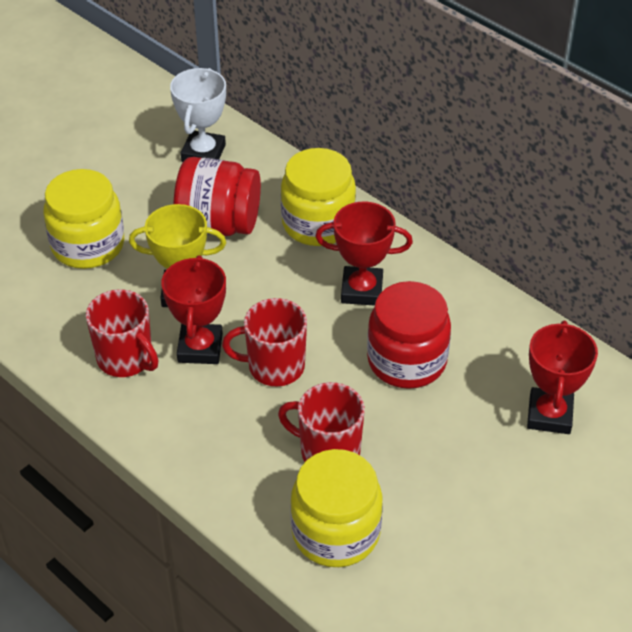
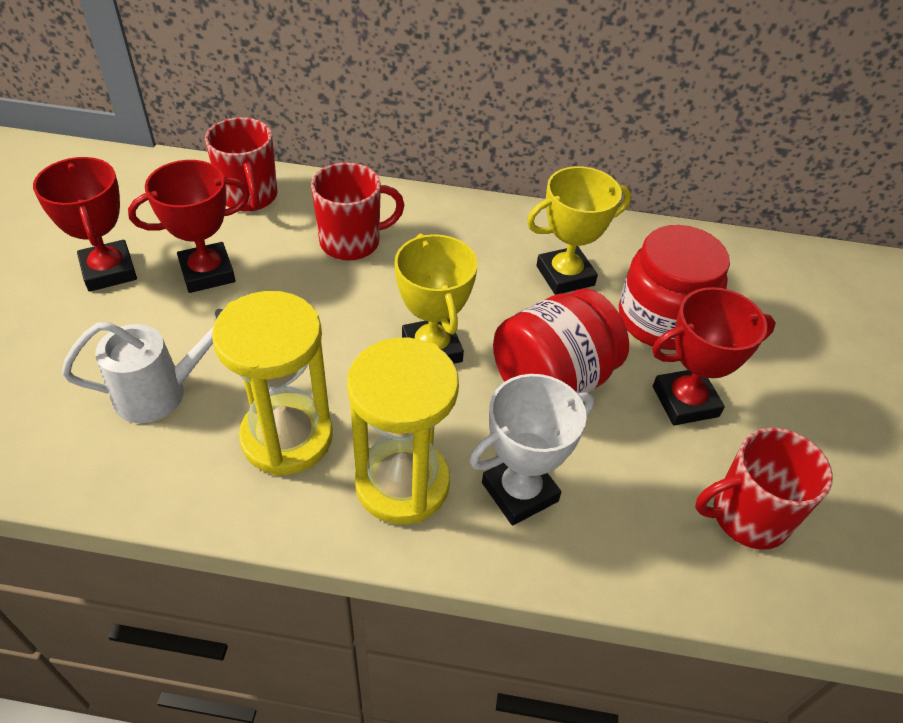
white watering can: 0 -> 1
yellow hourglass: 0 -> 2
yellow jar: 3 -> 0
yellow trophy: 1 -> 2

